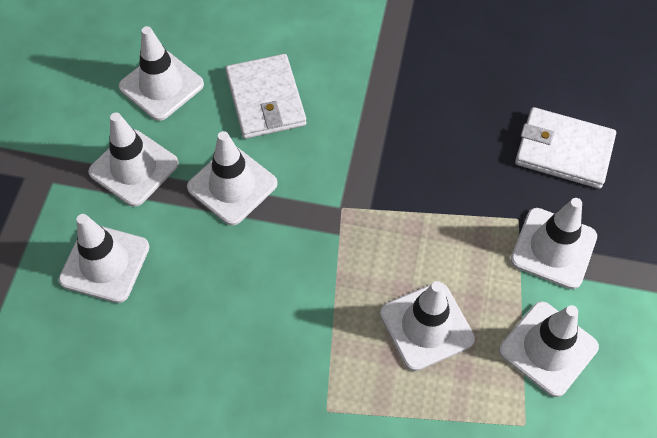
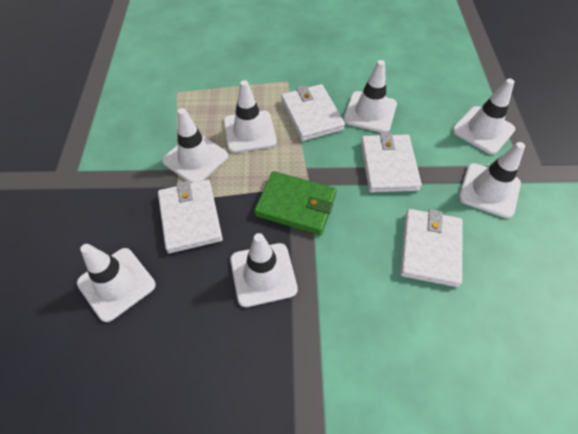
green wallet: 0 -> 1
white wallet: 2 -> 4

